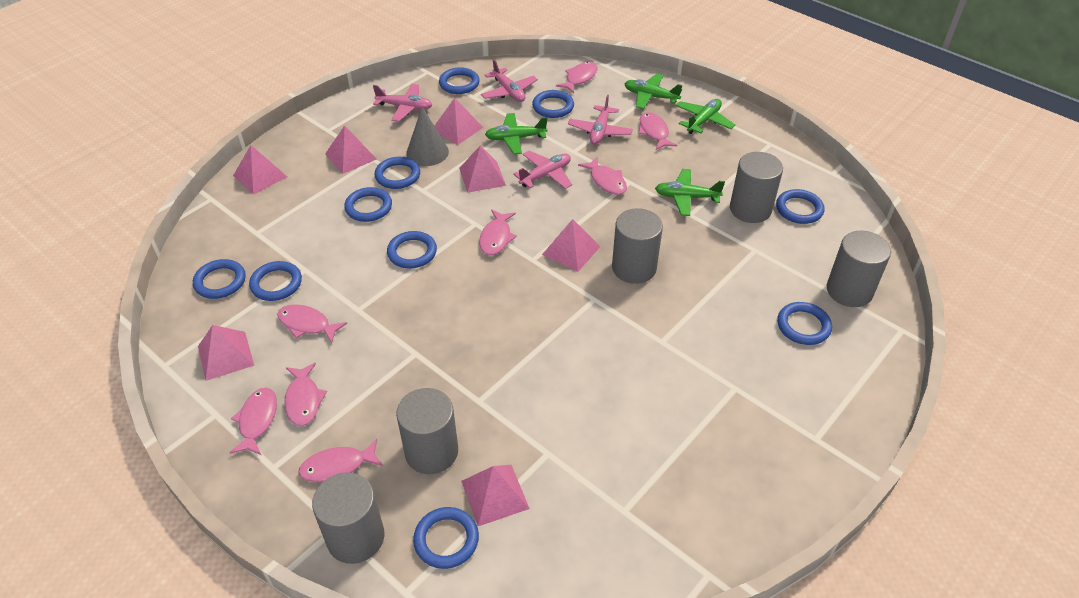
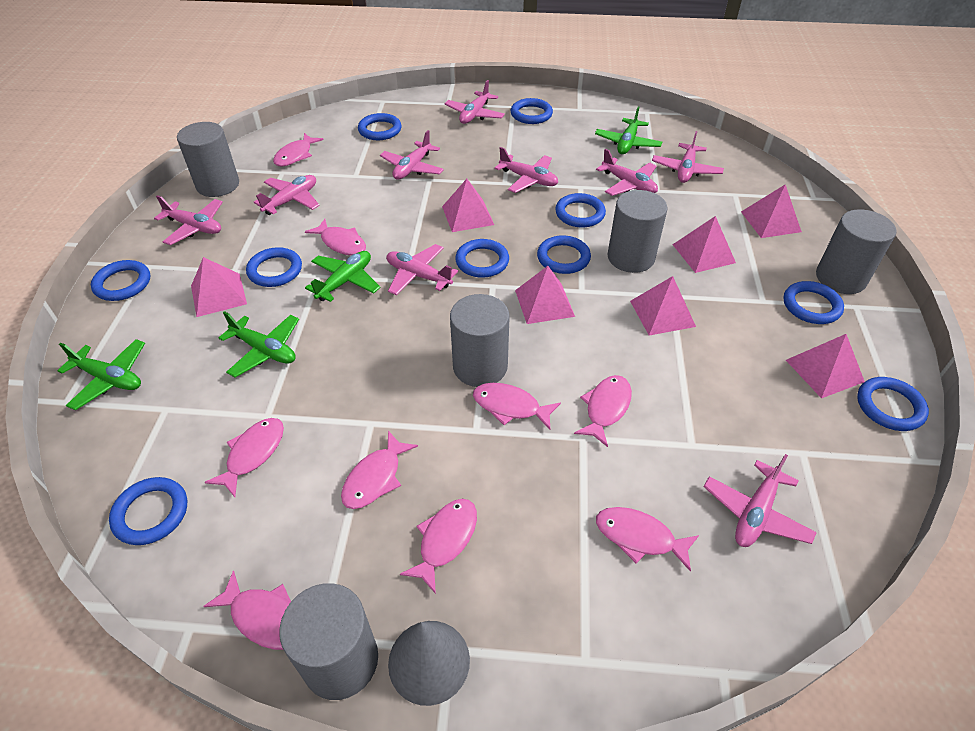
pink fish: 8 -> 9
pink plane: 4 -> 9

